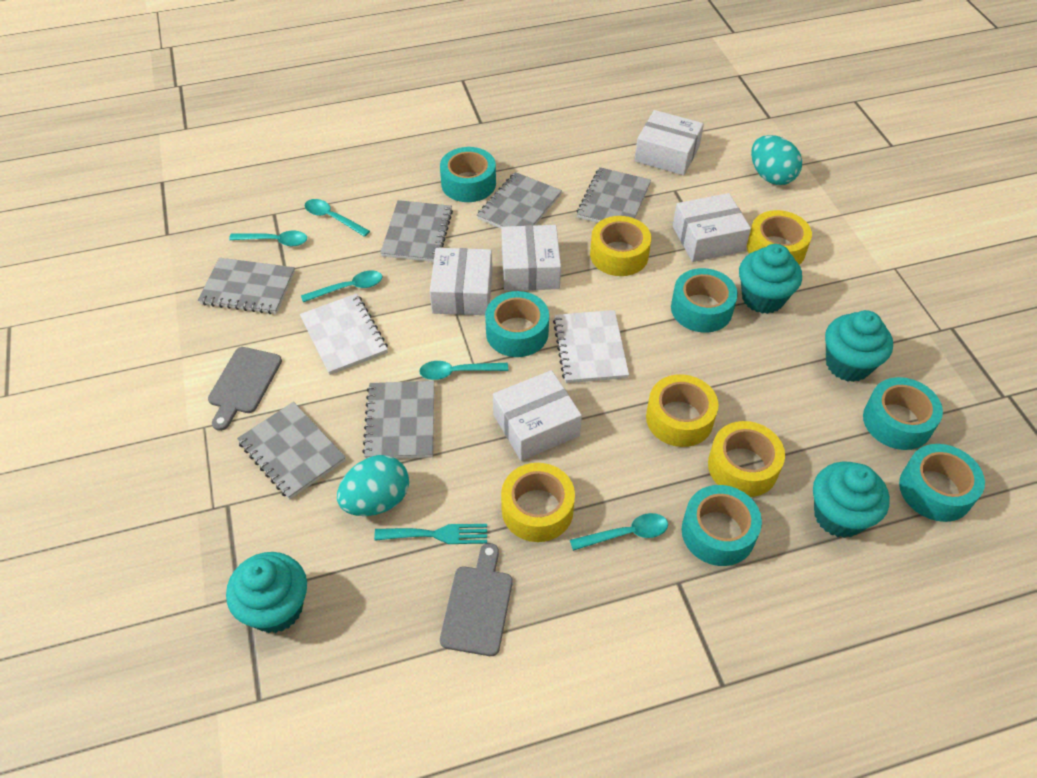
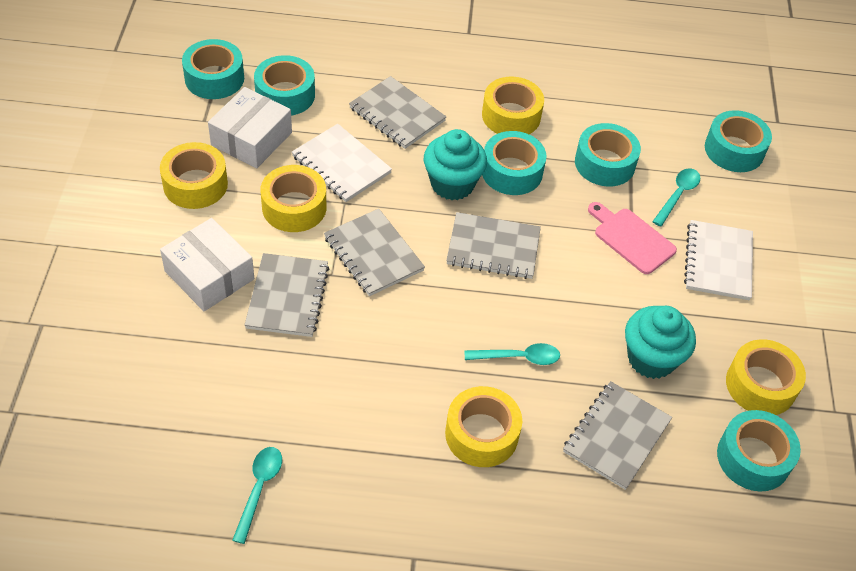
grey cutting board: 2 -> 0
grey notebook: 6 -> 5
pink cutting board: 0 -> 1
turquoise cupcake: 4 -> 2
turquoise egg: 2 -> 0
turquoise fork: 1 -> 0
turquoise spoon: 5 -> 3
white box: 5 -> 2

